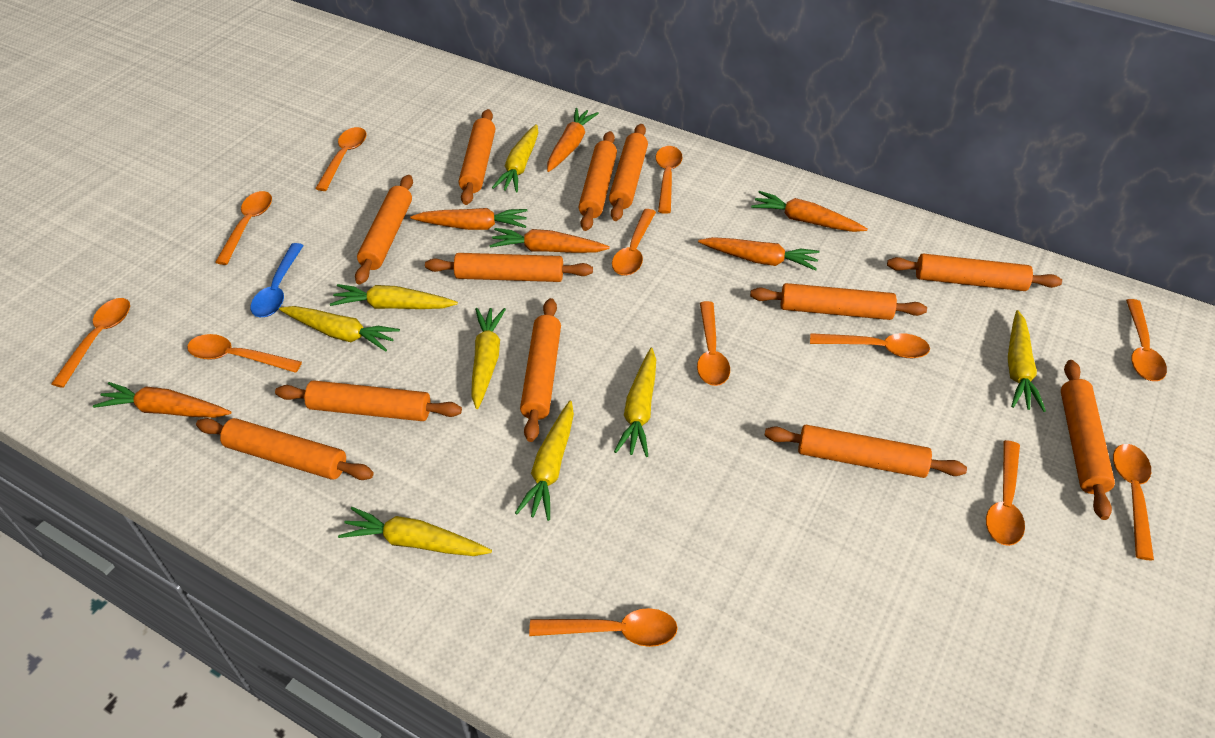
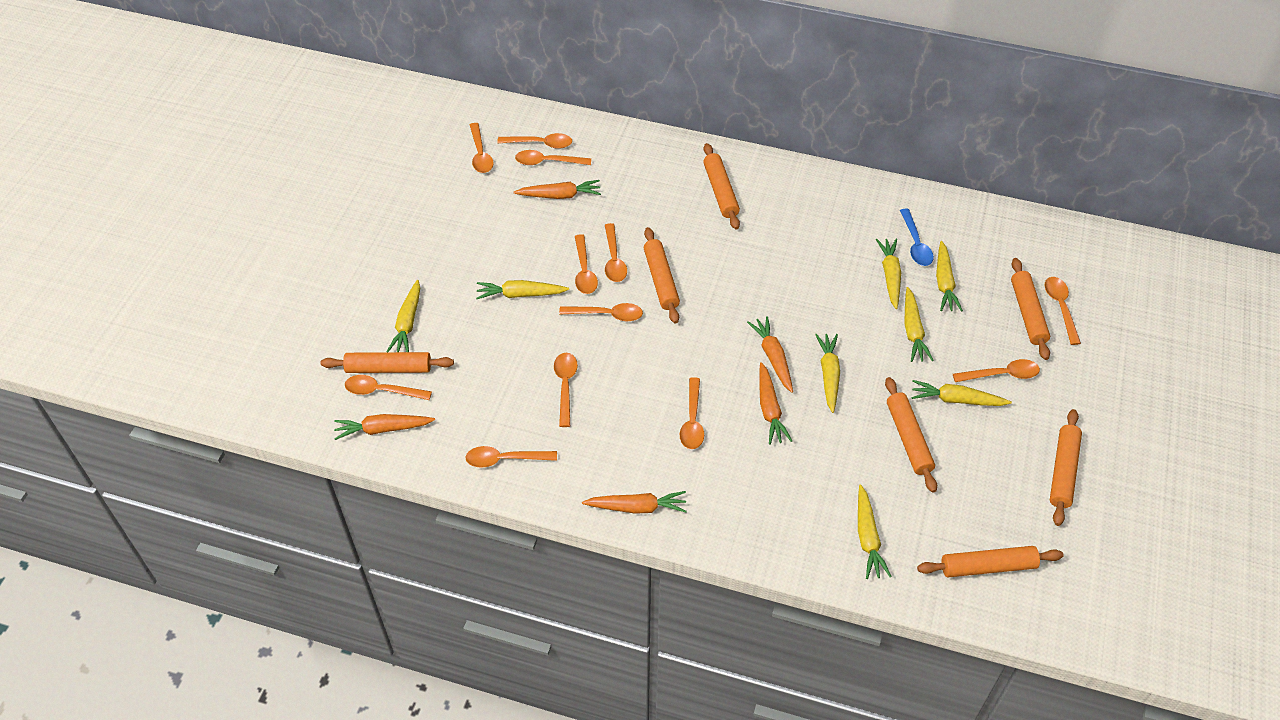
orange carrot: 6 -> 5
orange rolling pin: 12 -> 7

